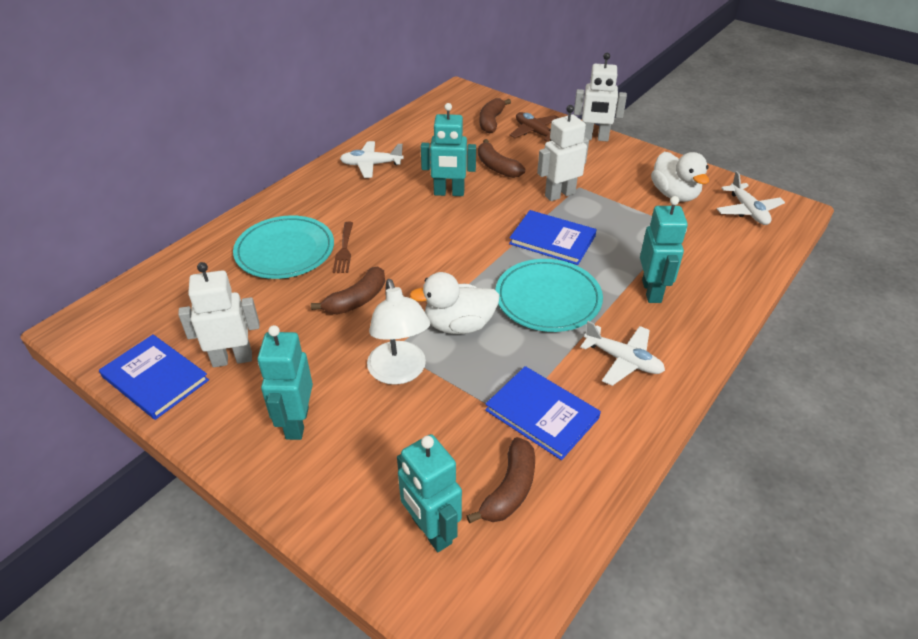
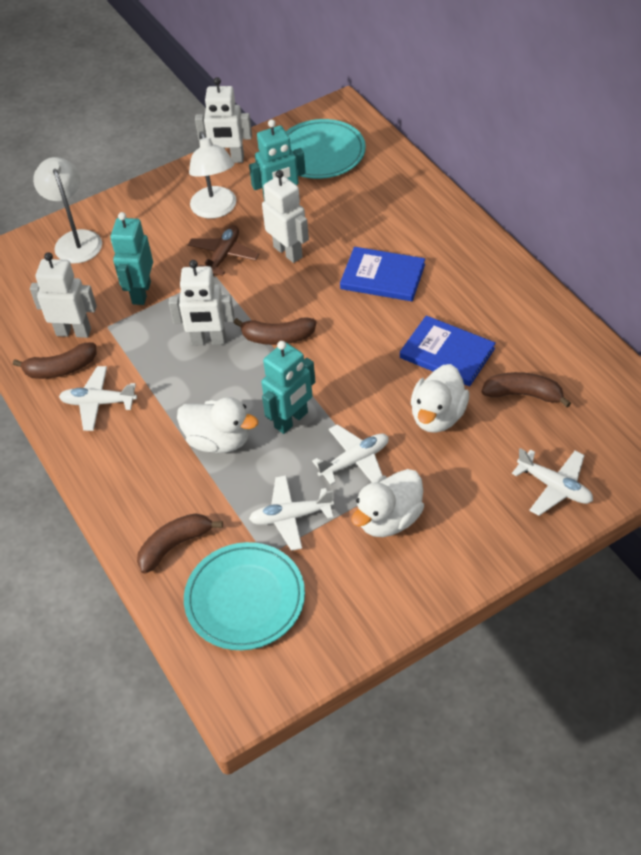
blue book: 3 -> 2
brown fork: 1 -> 0
turquoise robot: 4 -> 3
white duck: 2 -> 3
white lamp: 1 -> 2
white plane: 3 -> 4
white robot: 3 -> 4

